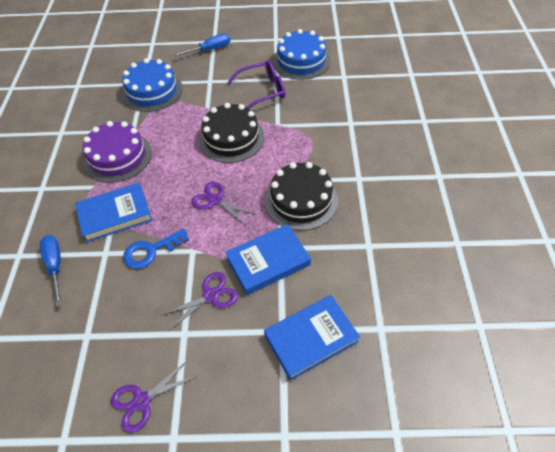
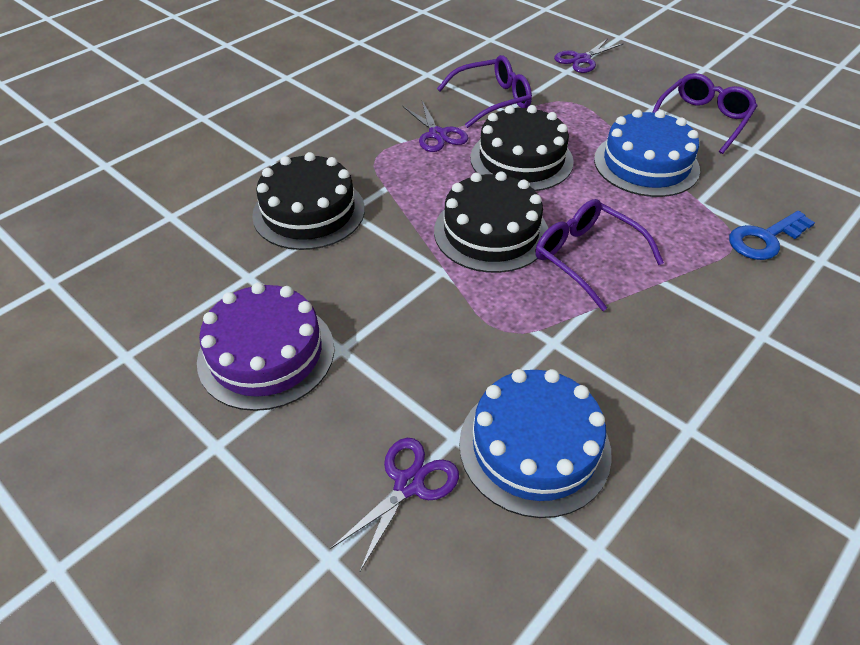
black cake: 2 -> 3
blue book: 3 -> 0
blue screwdriver: 2 -> 0
purple glasses: 1 -> 3

